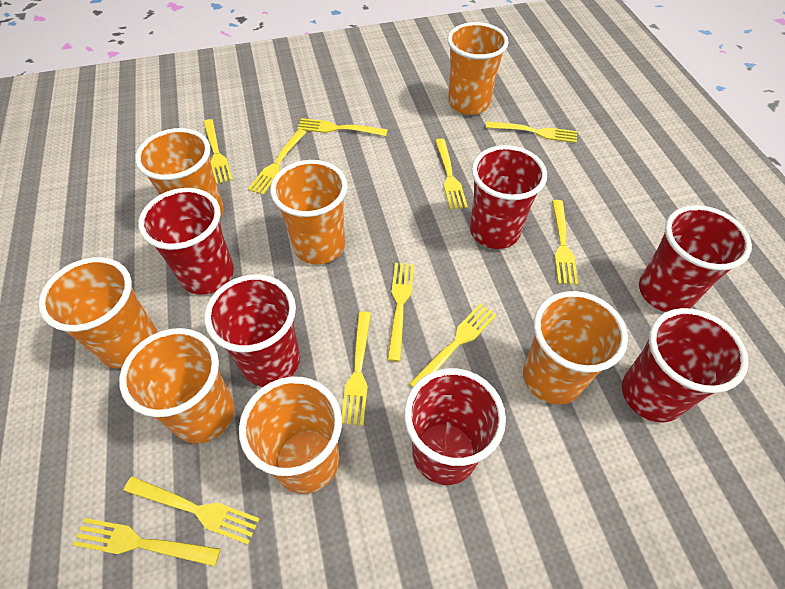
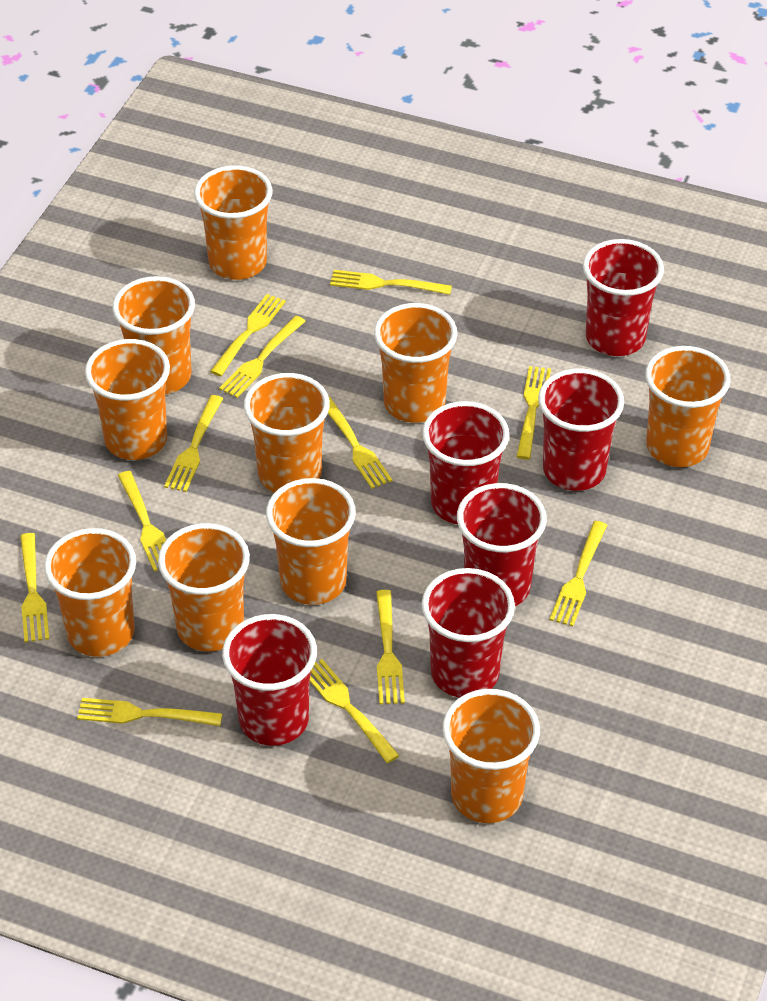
orange cup: 7 -> 10
yellow fork: 11 -> 12

